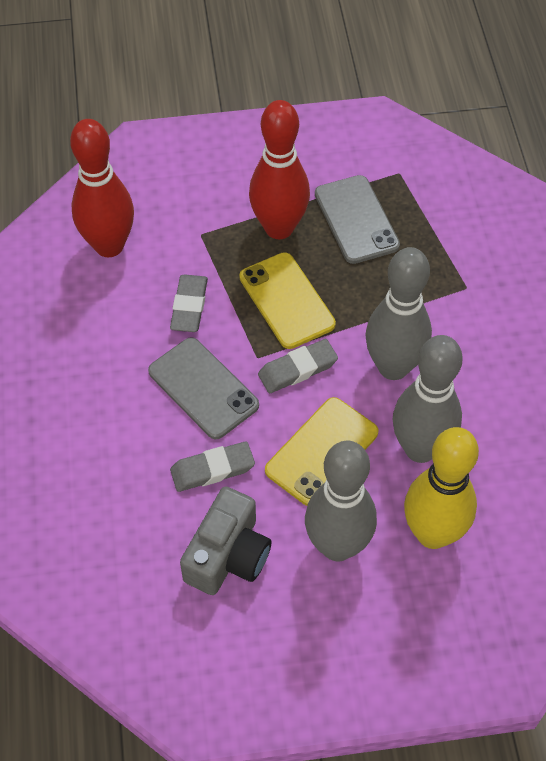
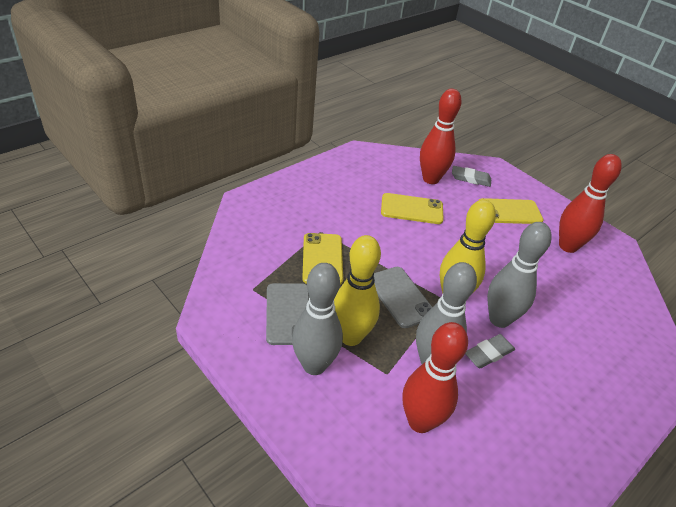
grey camera: 1 -> 0
grey eraser: 3 -> 2
red bowling pin: 2 -> 3
yellow bowling pin: 1 -> 2
yellow phone: 2 -> 3

